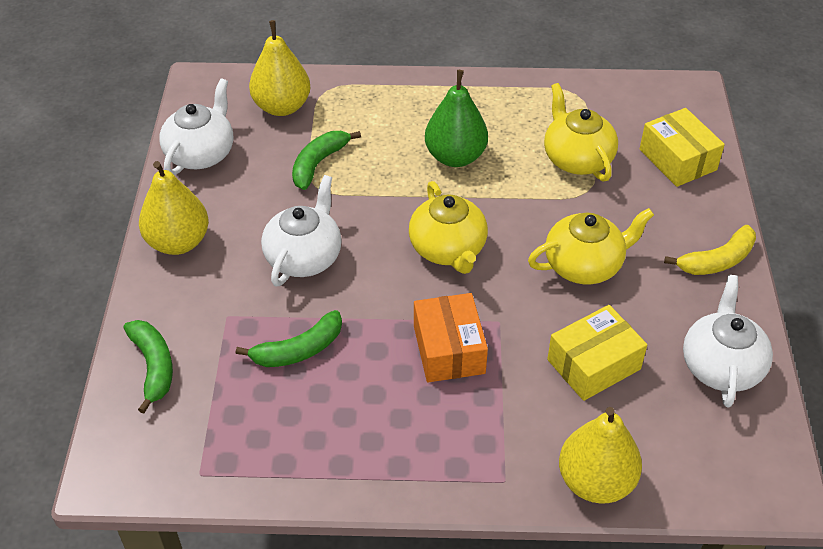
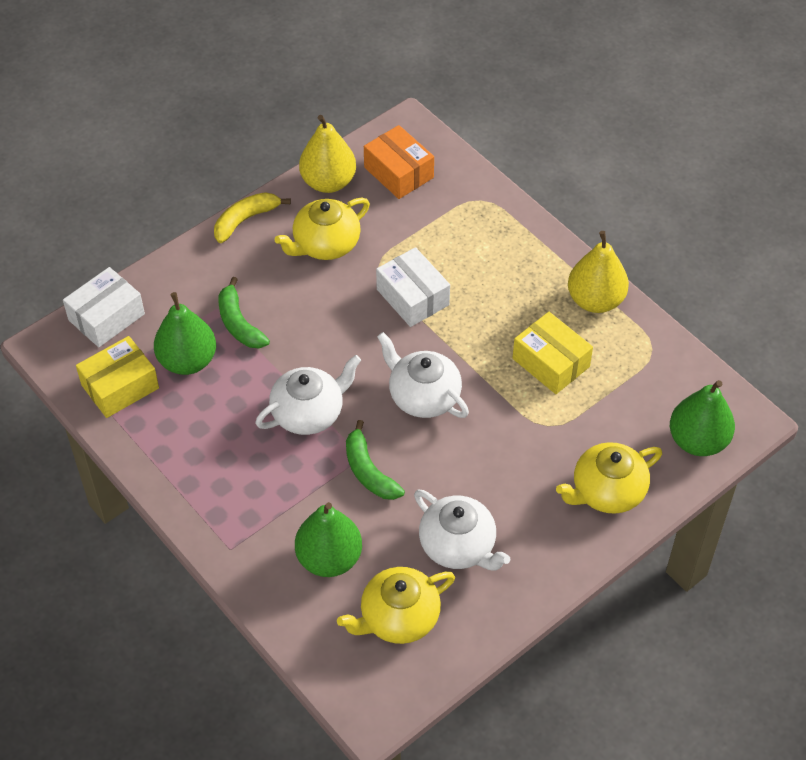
green banana: 3 -> 2
green pear: 1 -> 3
white box: 0 -> 2
yellow pear: 3 -> 2

